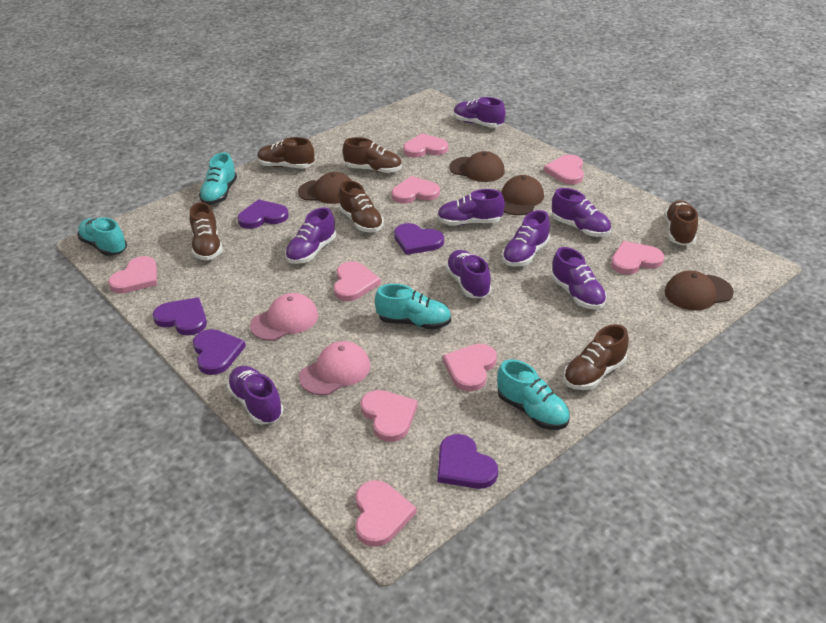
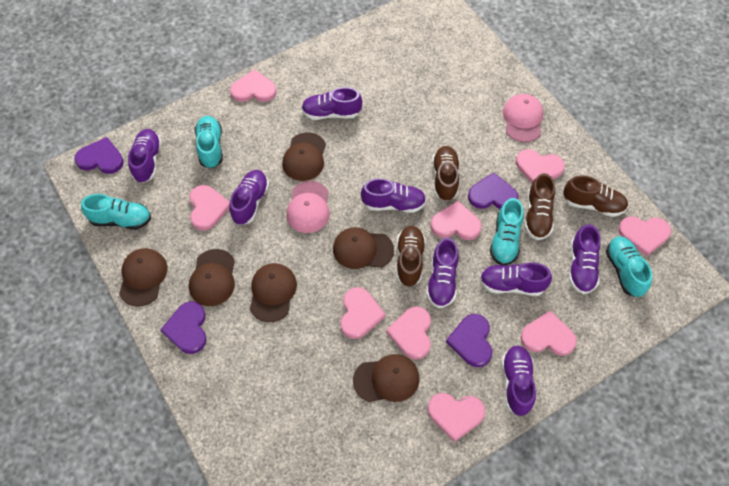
brown cap: 4 -> 6
brown shoe: 6 -> 4
purple heart: 5 -> 4

